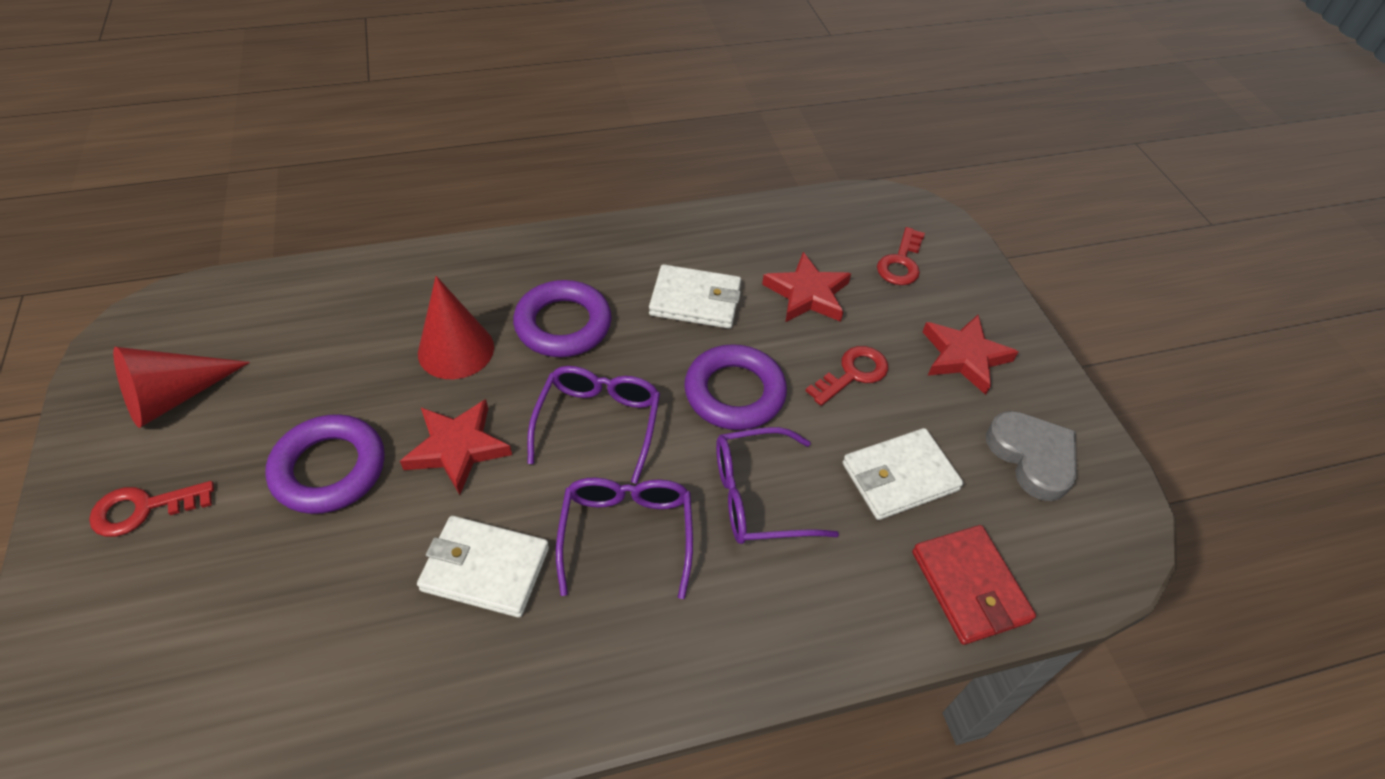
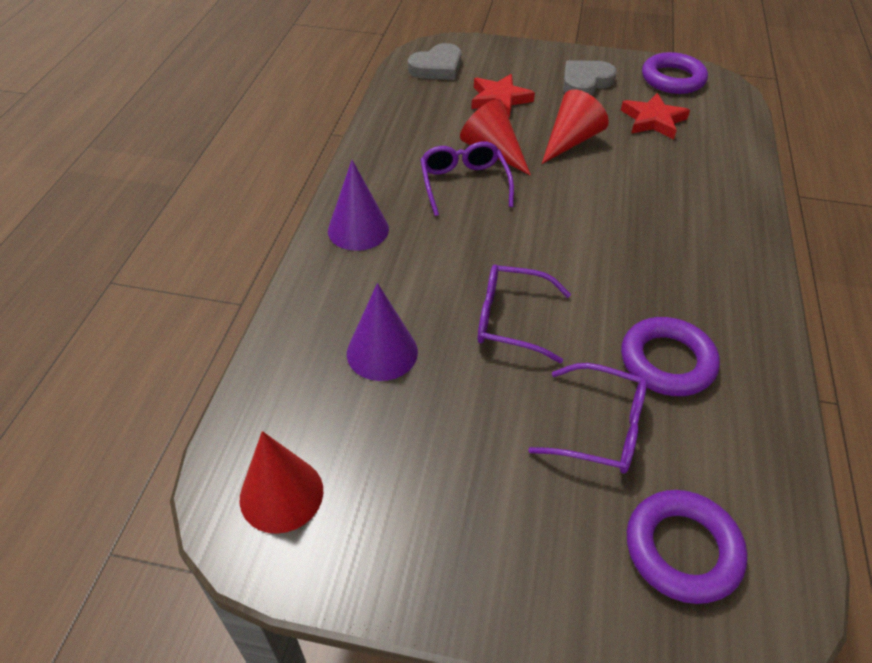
grey heart: 1 -> 2
purple cone: 0 -> 2
red cone: 2 -> 3
red key: 3 -> 0
red star: 3 -> 2
red wallet: 1 -> 0
white wallet: 3 -> 0

